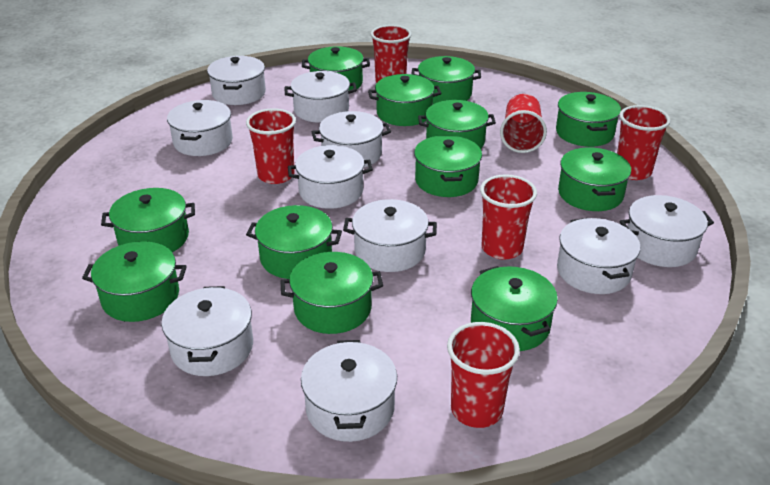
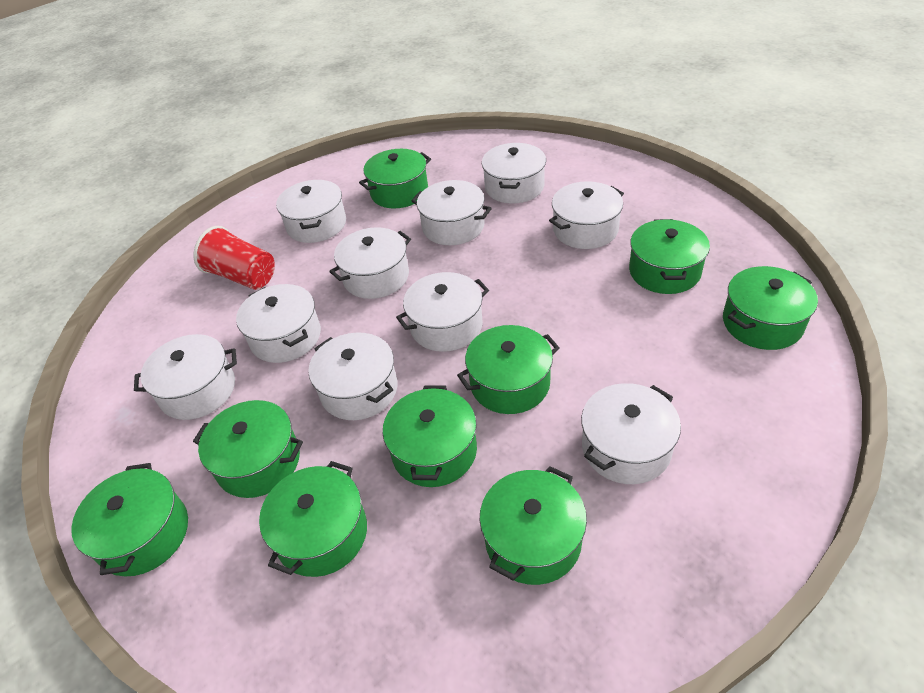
green pot: 12 -> 9
red cup: 6 -> 1

